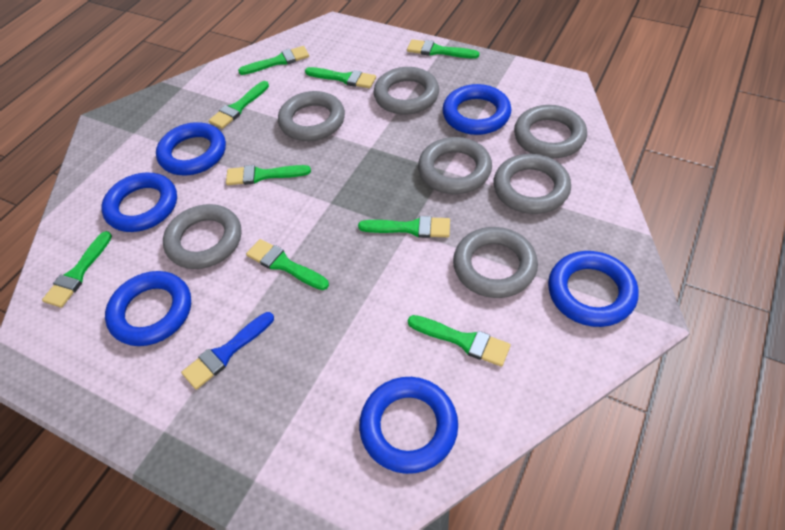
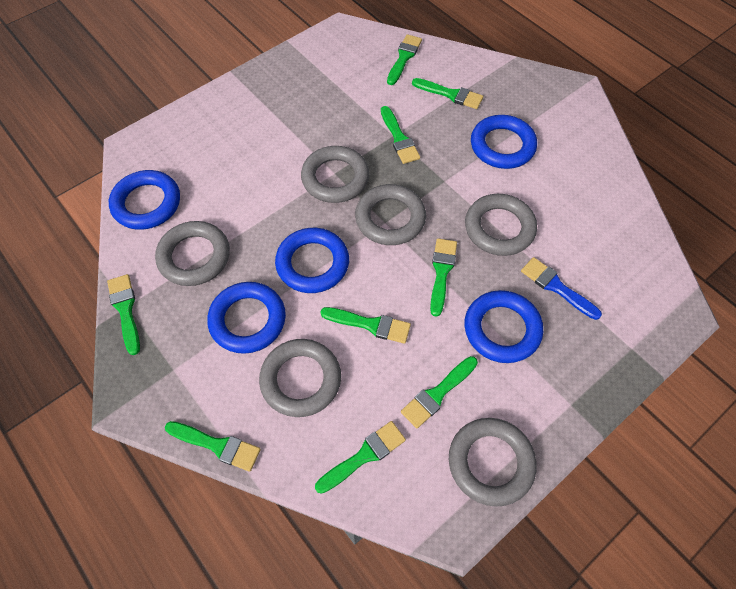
blue ring: 6 -> 5
grey ring: 7 -> 6

